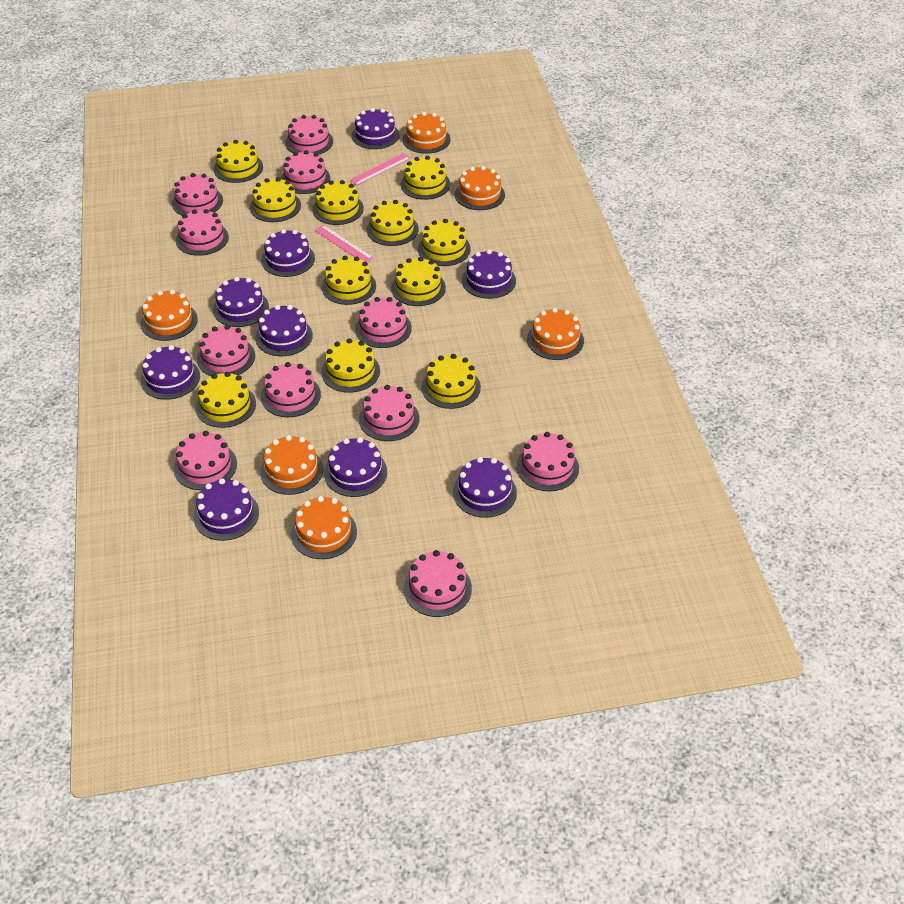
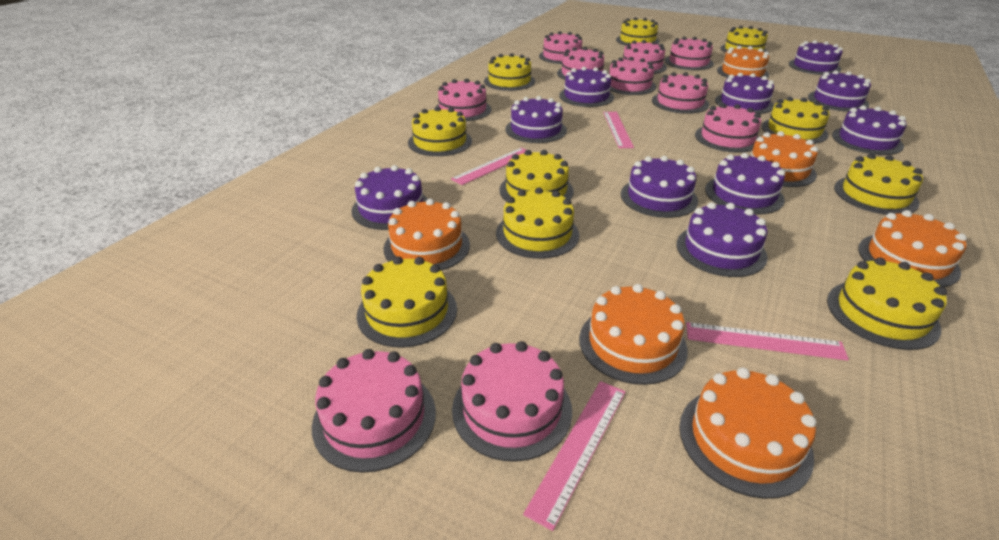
pink cake: 11 -> 10
pink ruler: 2 -> 4
purple cake: 9 -> 10
yellow cake: 11 -> 10

